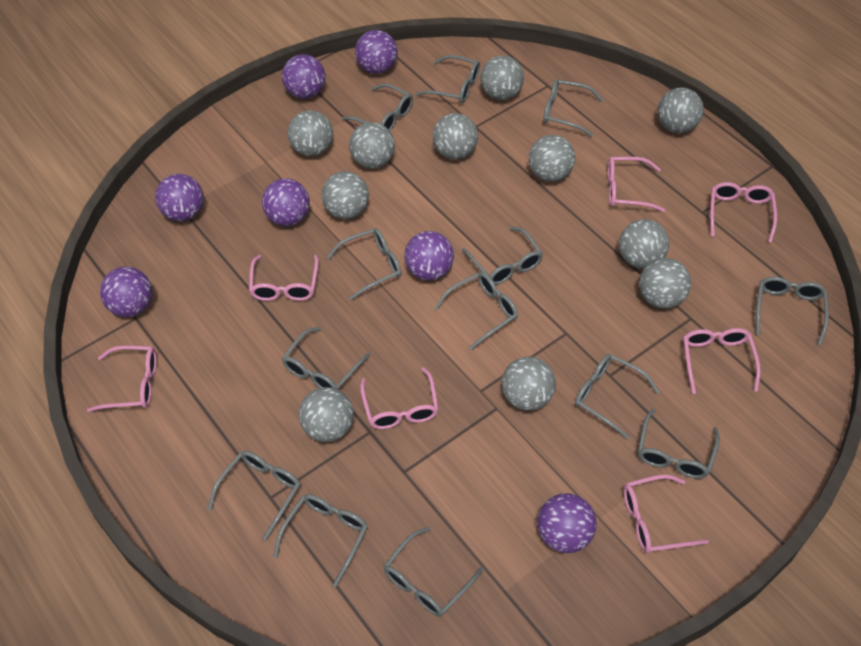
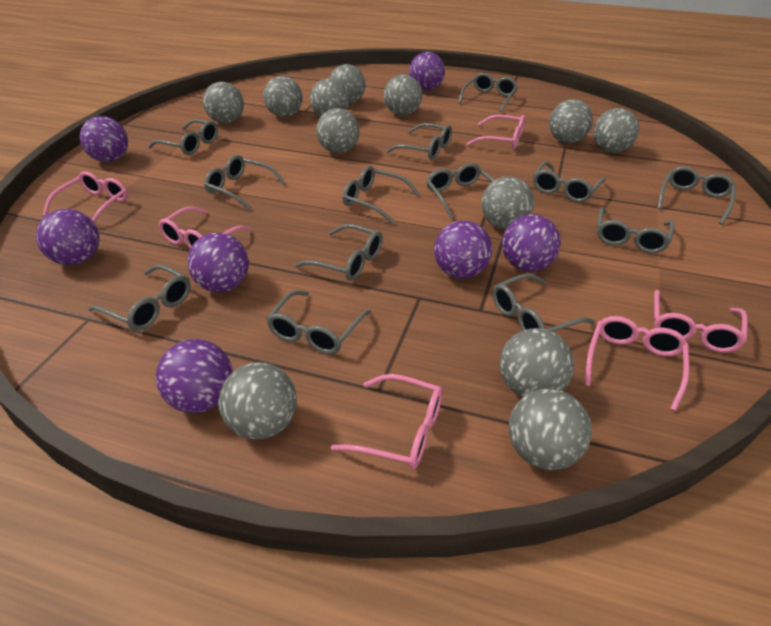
grey ball: 11 -> 12
pink glasses: 7 -> 6

